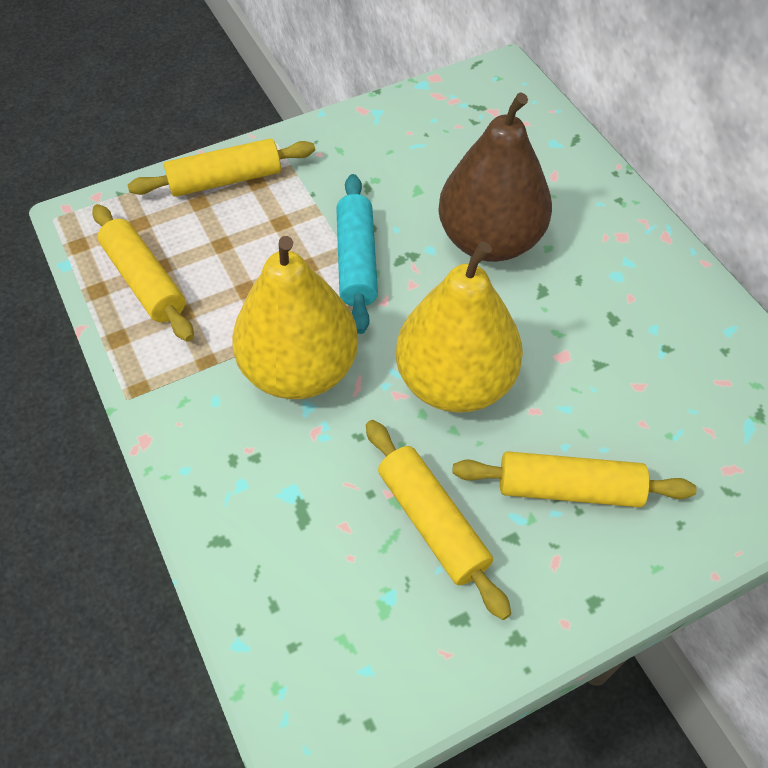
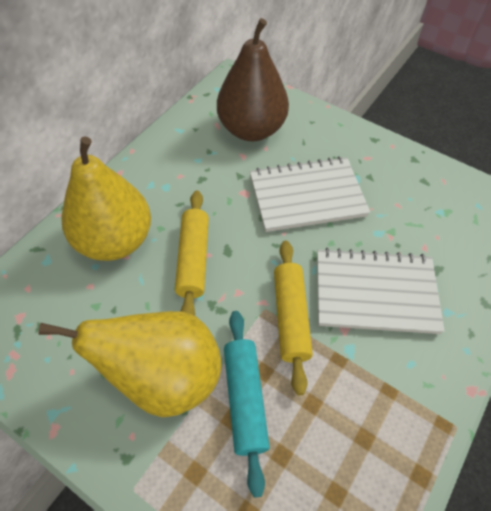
white notebook: 0 -> 2
yellow rolling pin: 4 -> 2

